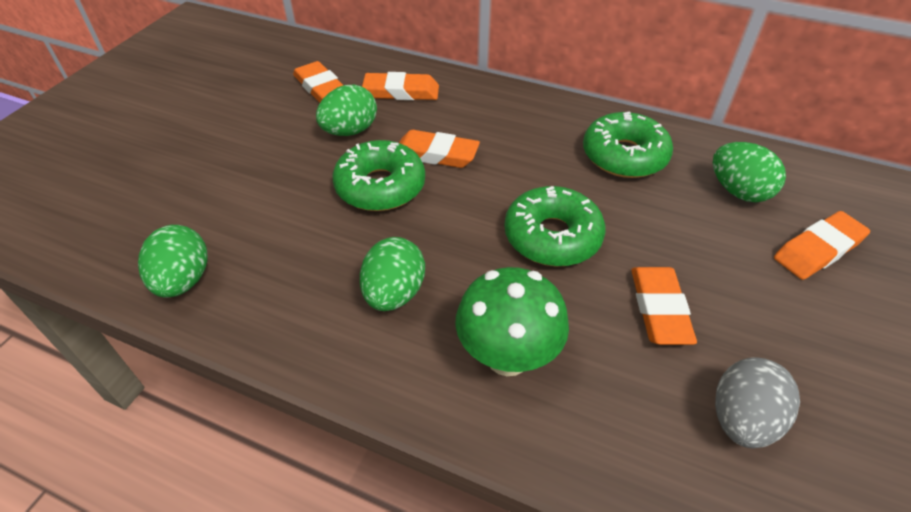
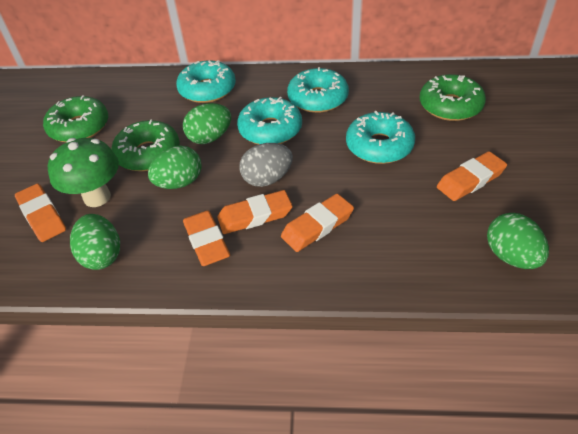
turquoise donut: 0 -> 4

